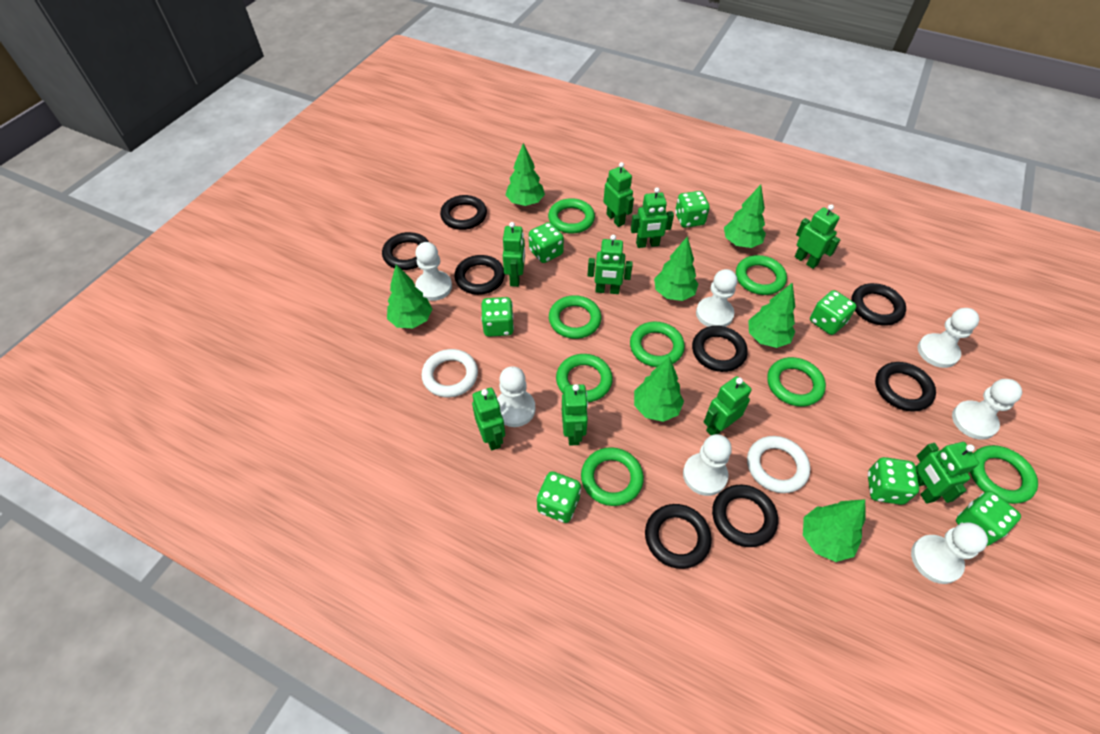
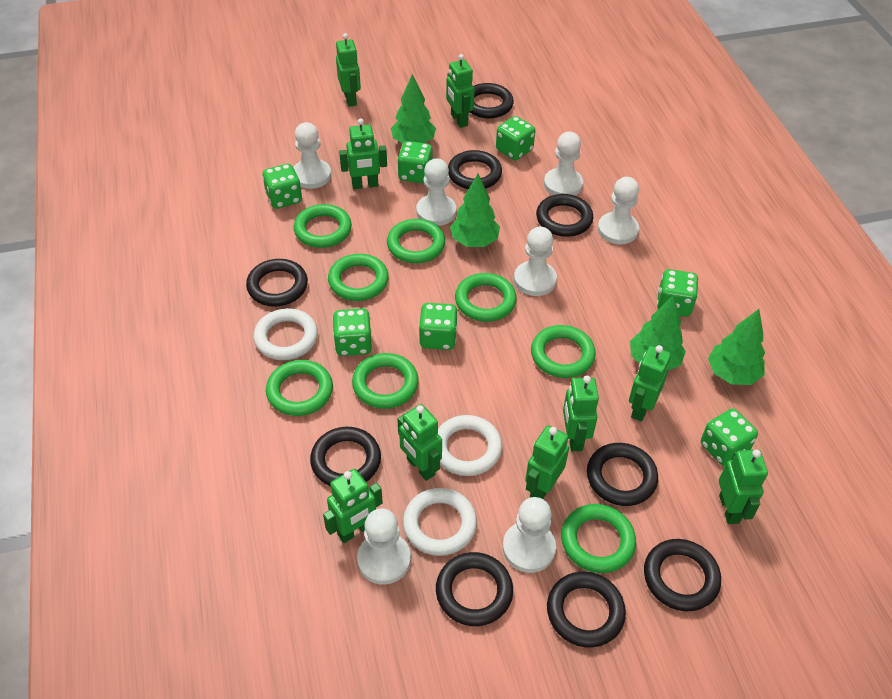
black ring: 8 -> 9
green tree: 7 -> 4
white ring: 2 -> 3

